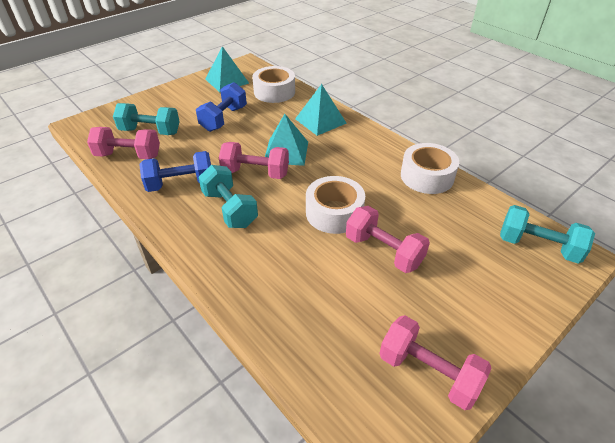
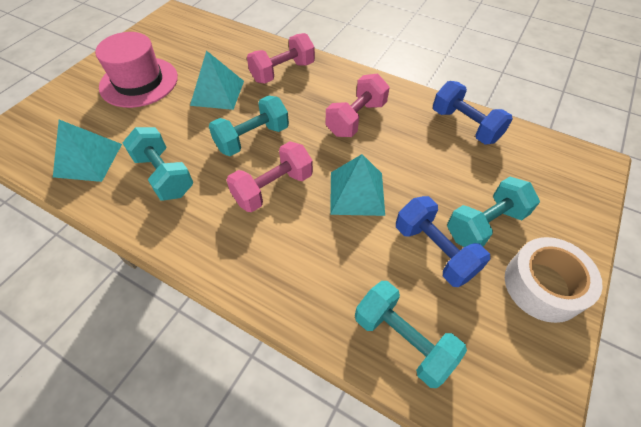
pink dumbbell: 4 -> 3
pink hat: 0 -> 1
turquoise dumbbell: 3 -> 4
white tape: 3 -> 1

